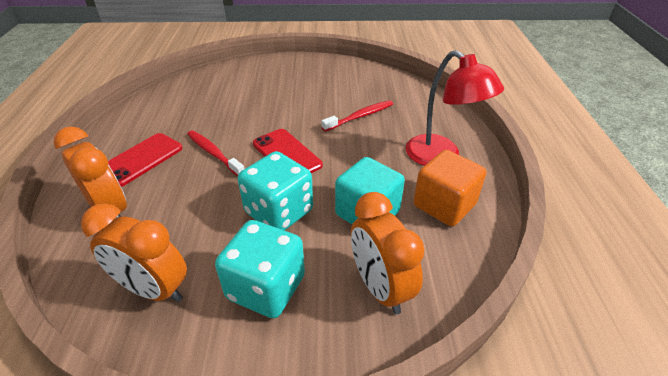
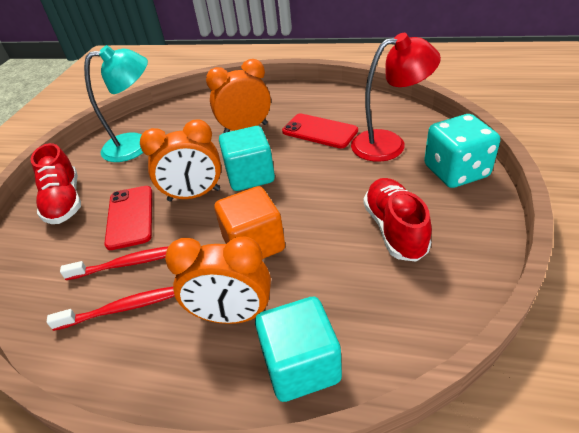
red shoe: 0 -> 2
turquoise cube: 1 -> 2
turquoise dice: 2 -> 1
turquoise lamp: 0 -> 1

